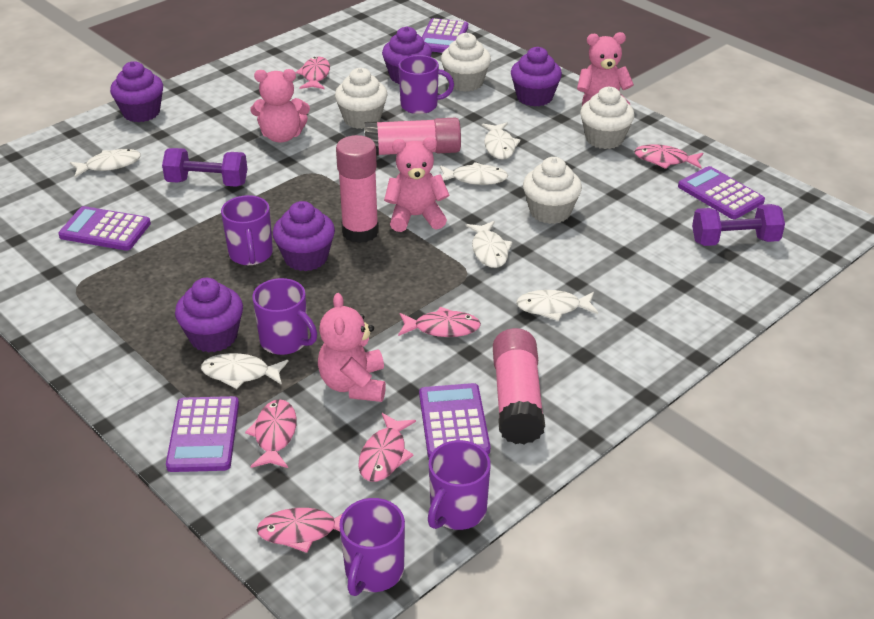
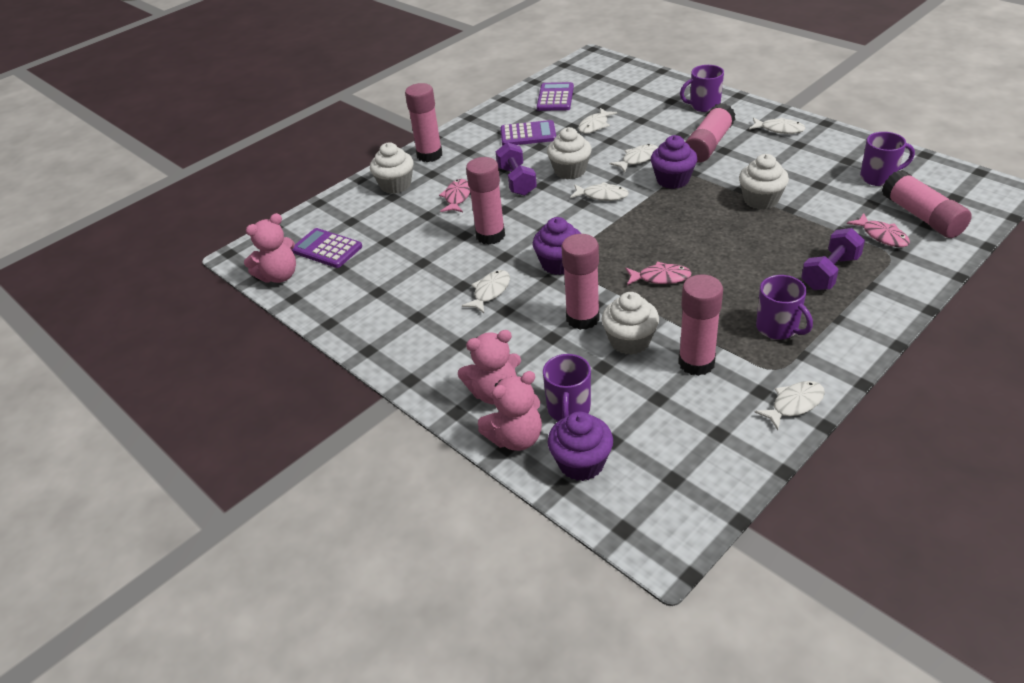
pink fish: 6 -> 3
pink glue stick: 3 -> 6
pink teddy bear: 4 -> 3
purple calculator: 5 -> 3
purple cupcake: 5 -> 3
purple mug: 5 -> 4

